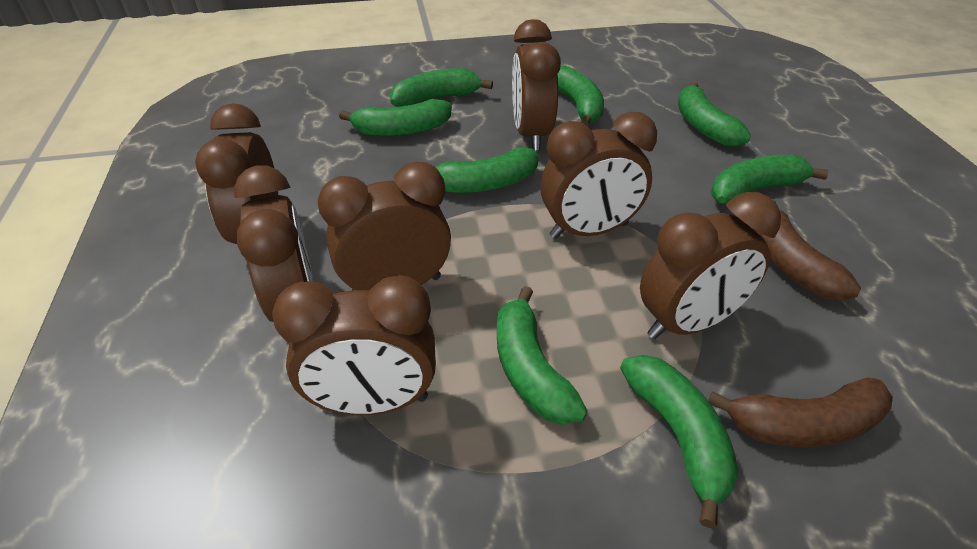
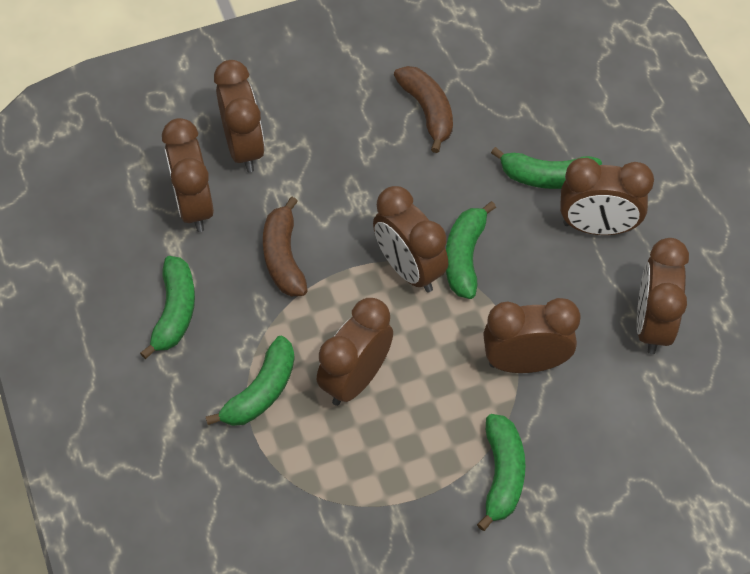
green banana: 8 -> 5

